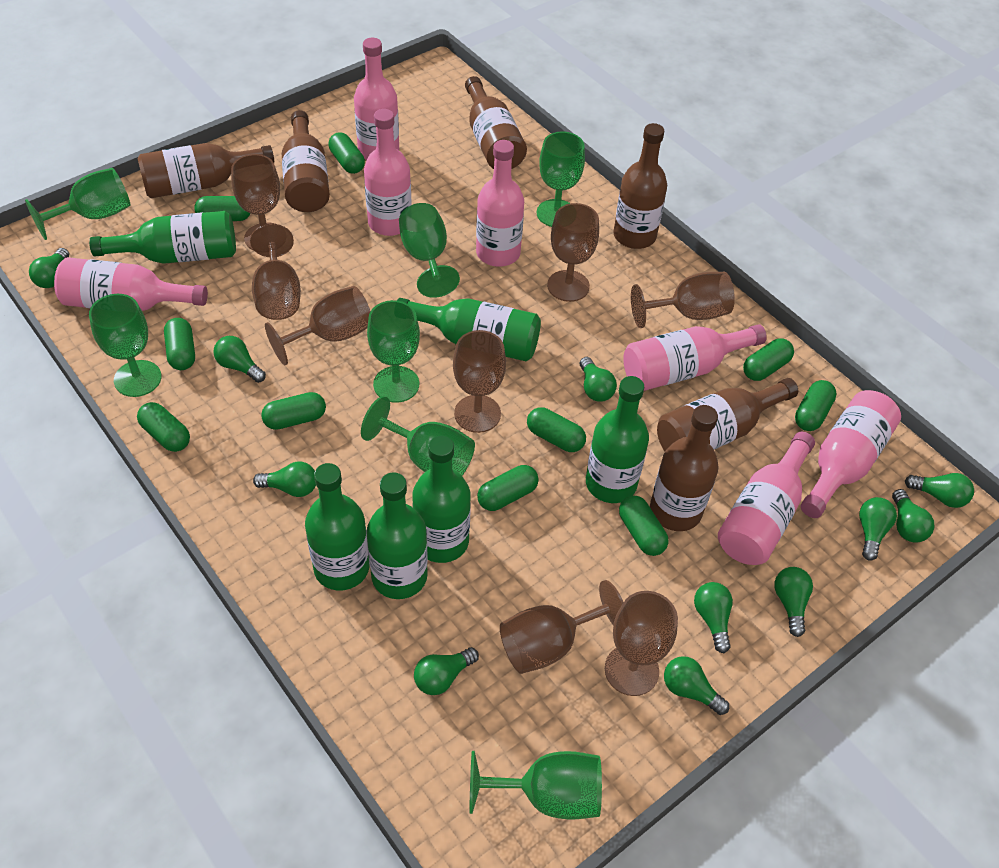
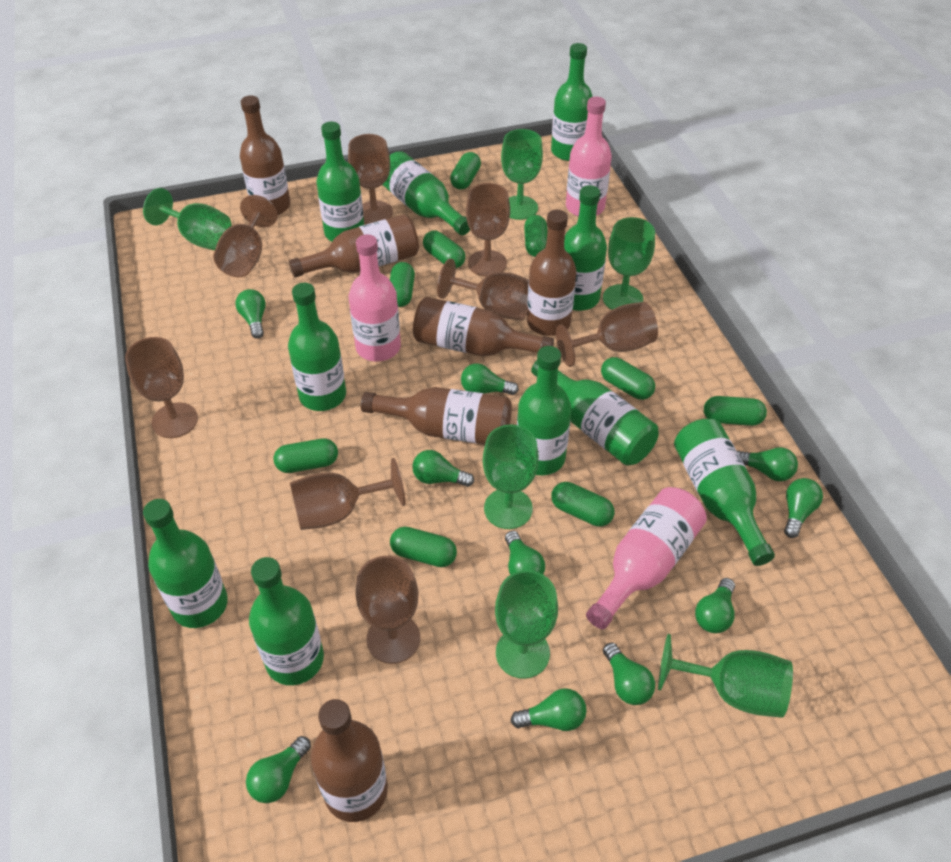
green bottle: 6 -> 10
green capsule: 10 -> 9
green goblet: 7 -> 6
green light bulb: 11 -> 10
pink bottle: 7 -> 3

